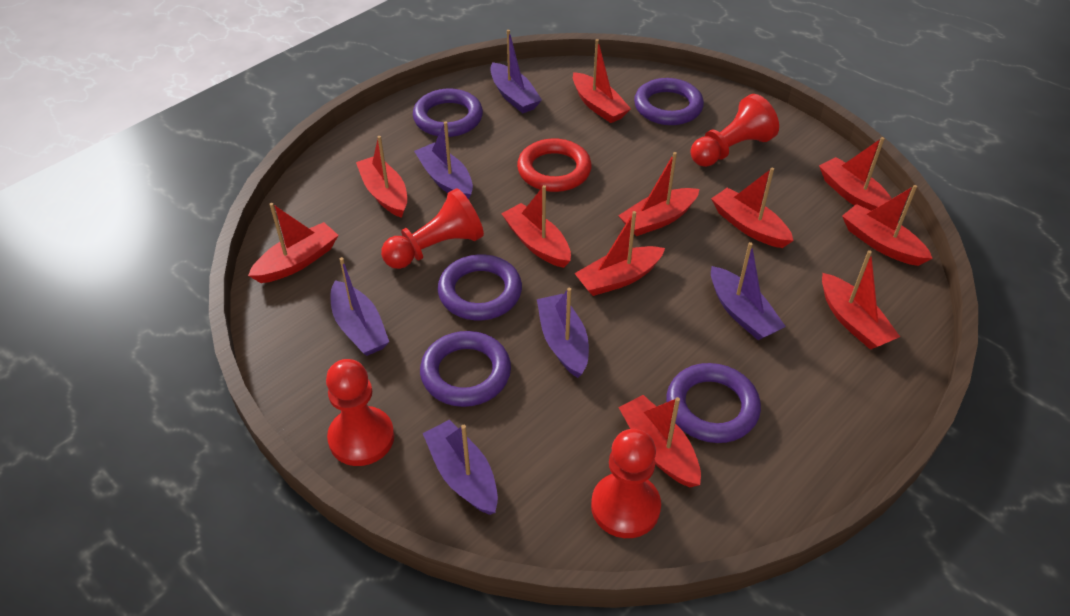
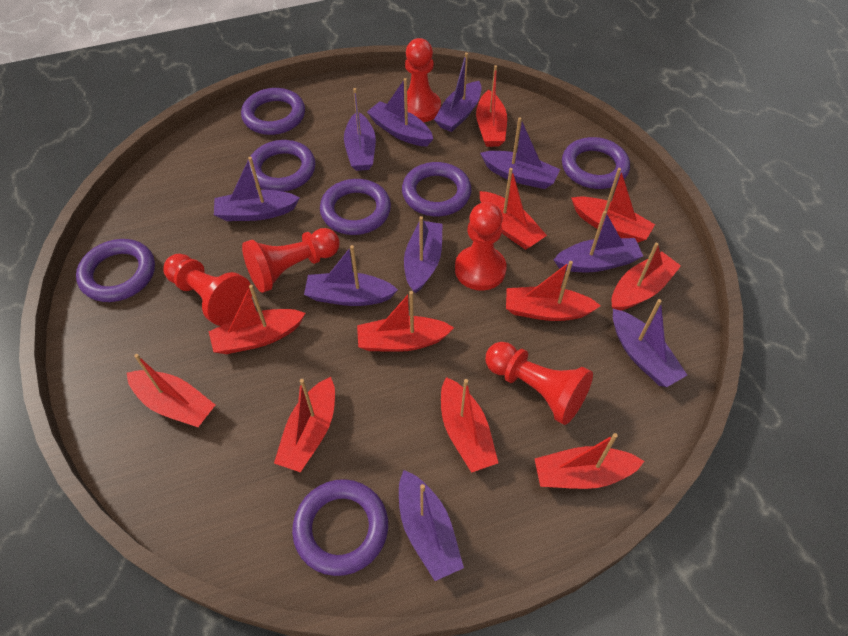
purple boat: 6 -> 10
purple ring: 5 -> 7
red pawn: 4 -> 5
red ring: 1 -> 0

